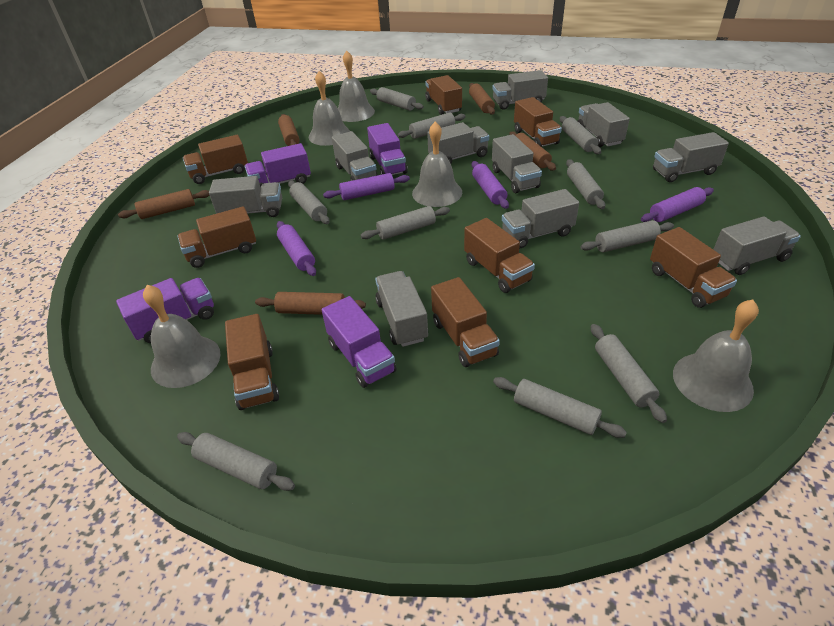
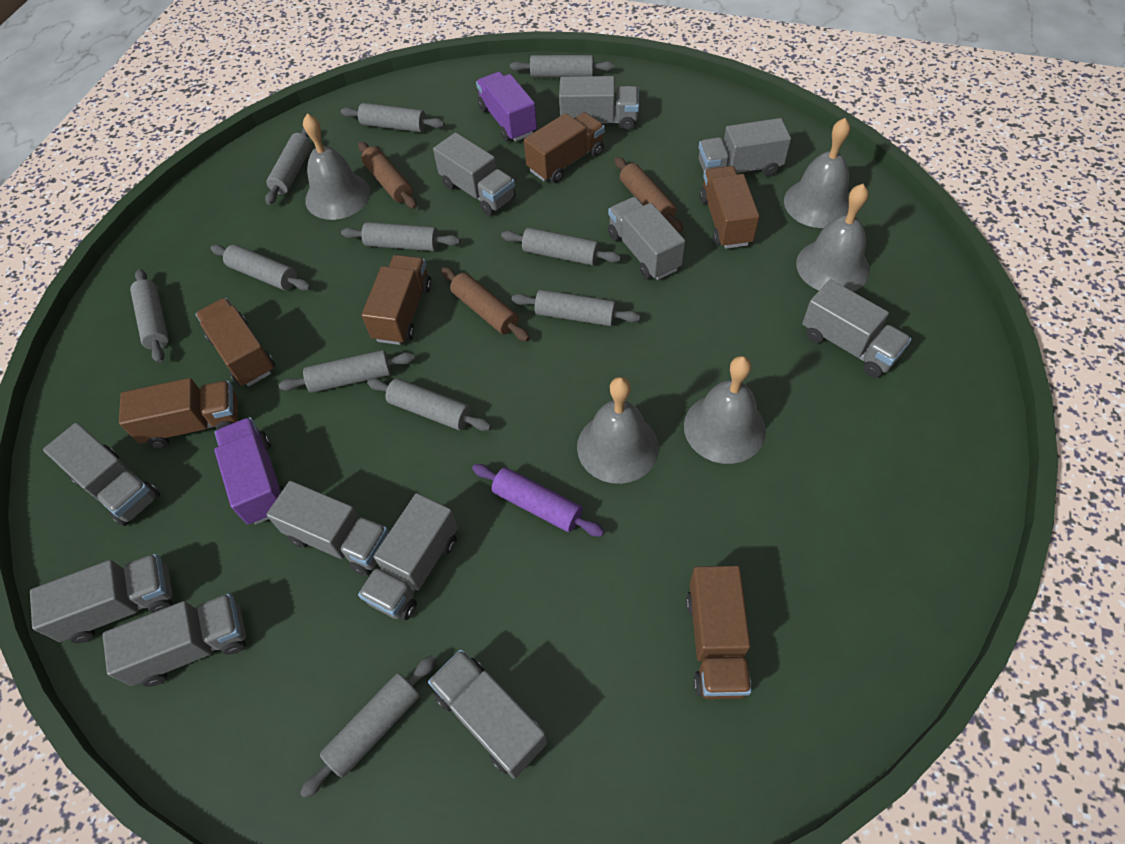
brown rolling pin: 5 -> 3
brown truck: 8 -> 6
grey rolling pin: 10 -> 11
grey truck: 10 -> 11
purple rolling pin: 4 -> 1
purple truck: 4 -> 2

